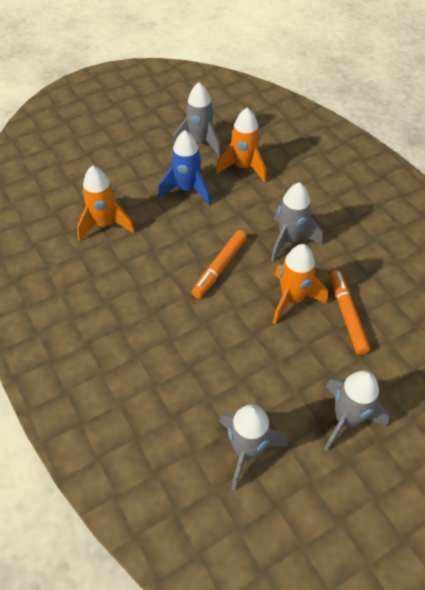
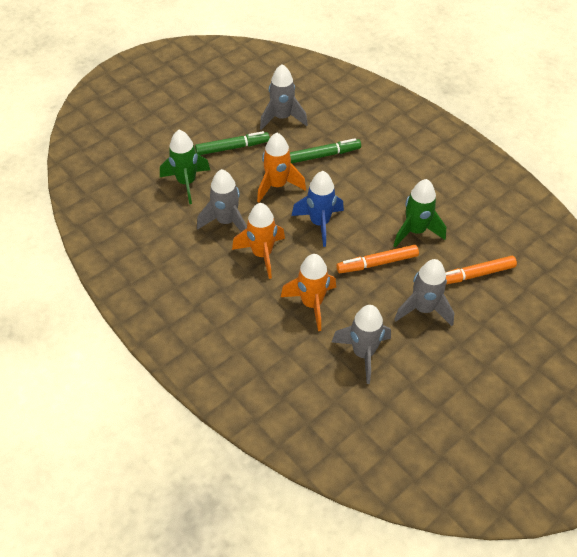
green marker: 0 -> 2
green rocket: 0 -> 2

